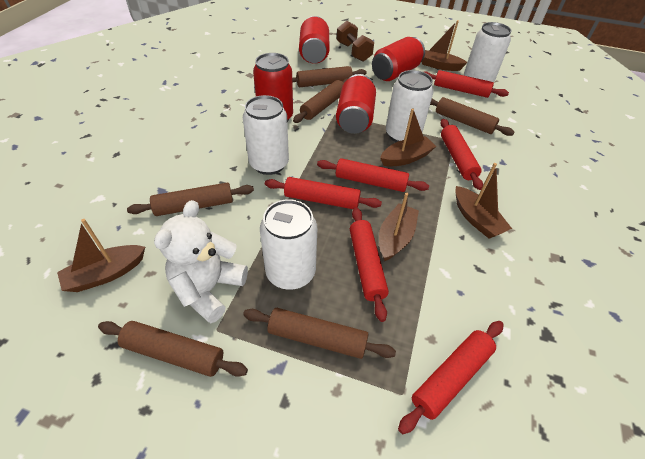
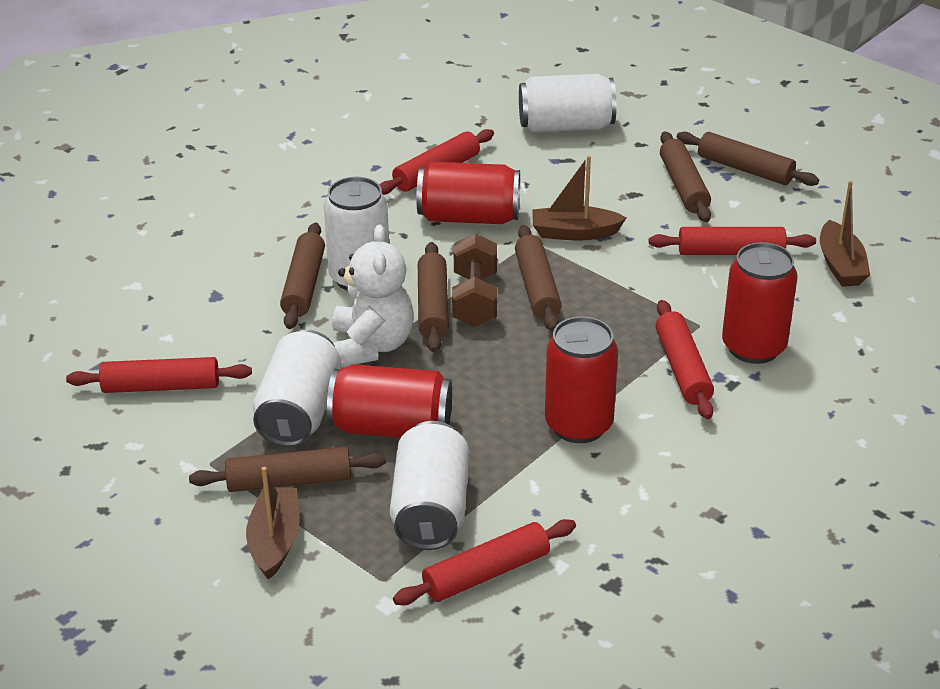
brown boat: 5 -> 3
red rolling pin: 6 -> 5

